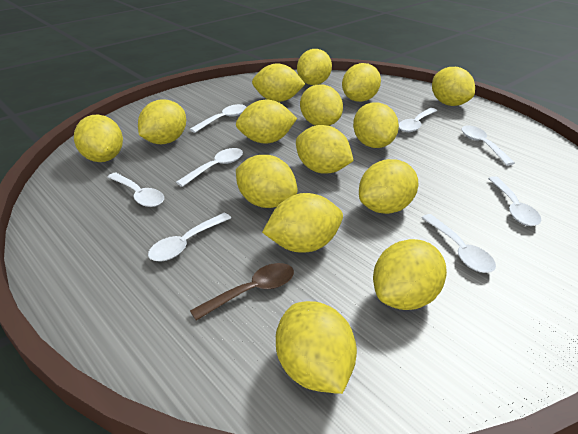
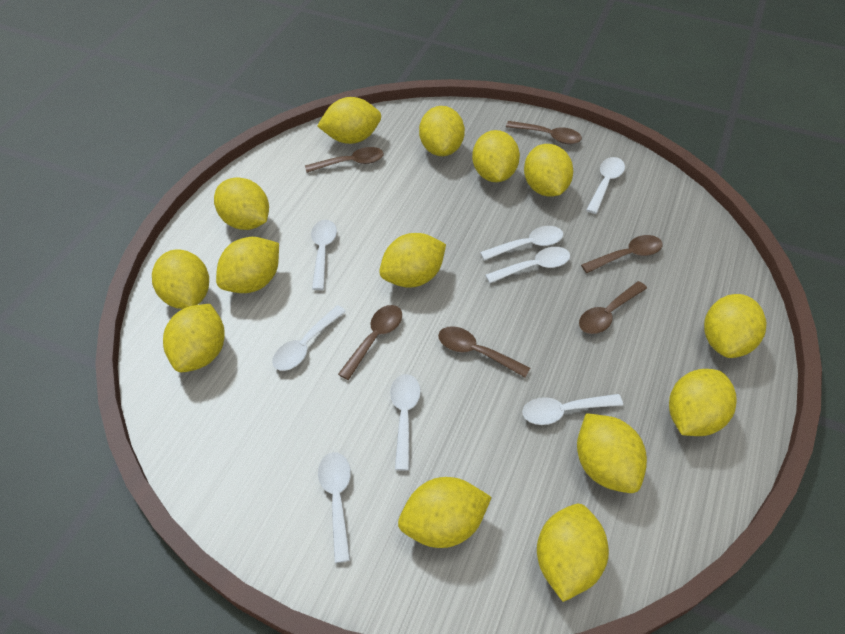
brown spoon: 1 -> 6
yellow lemon: 15 -> 14

